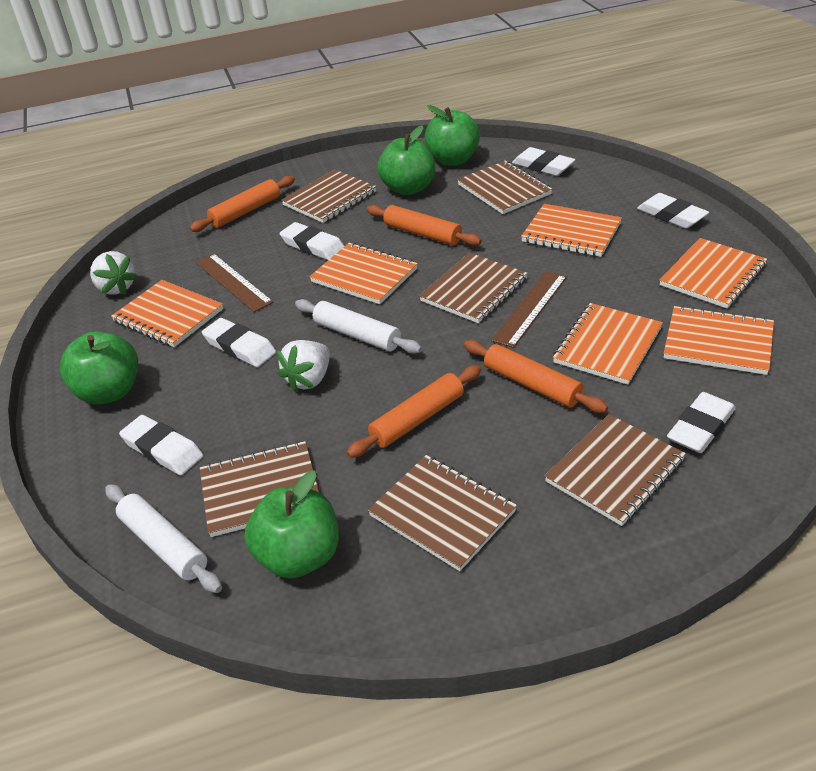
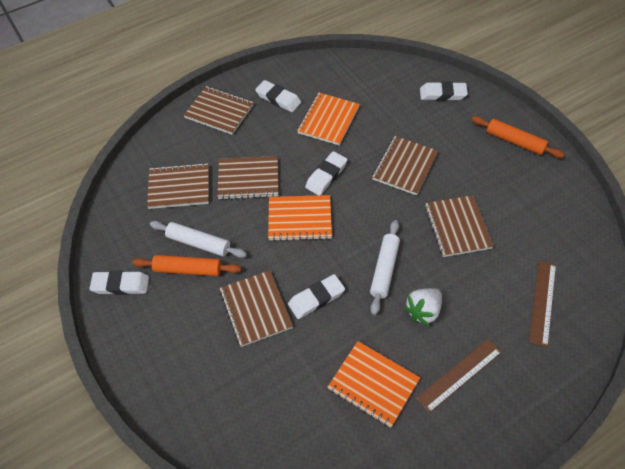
green apple: 4 -> 0
orange notebook: 6 -> 3
orange rolling pin: 4 -> 2
white eraser: 6 -> 5
white strawberry: 2 -> 1

